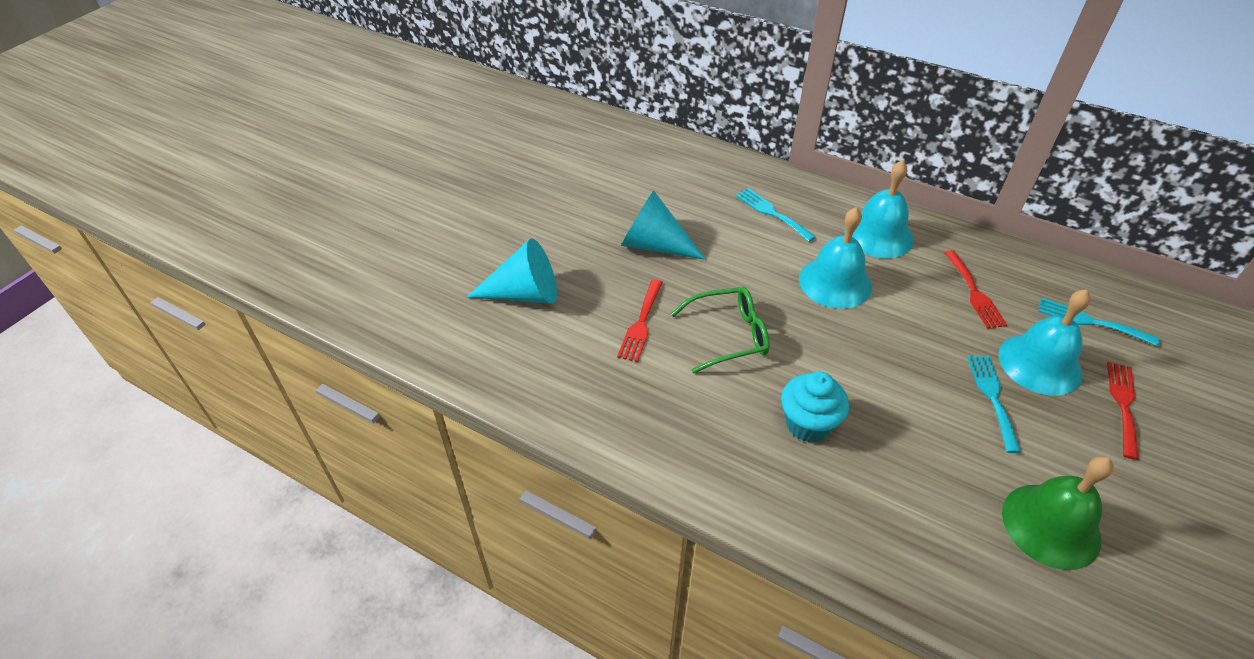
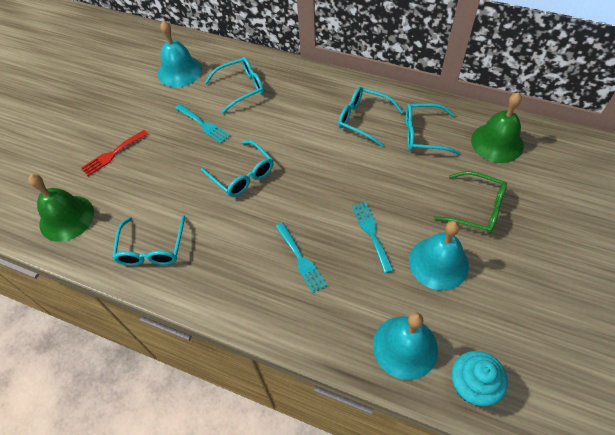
green bell: 1 -> 2
red fork: 3 -> 1
turquoise cone: 2 -> 0
turquoise glasses: 0 -> 5

